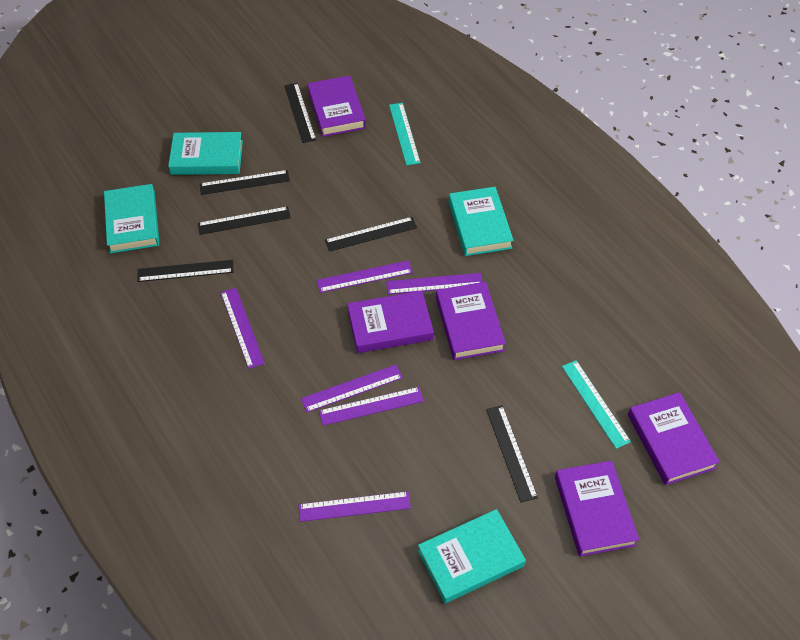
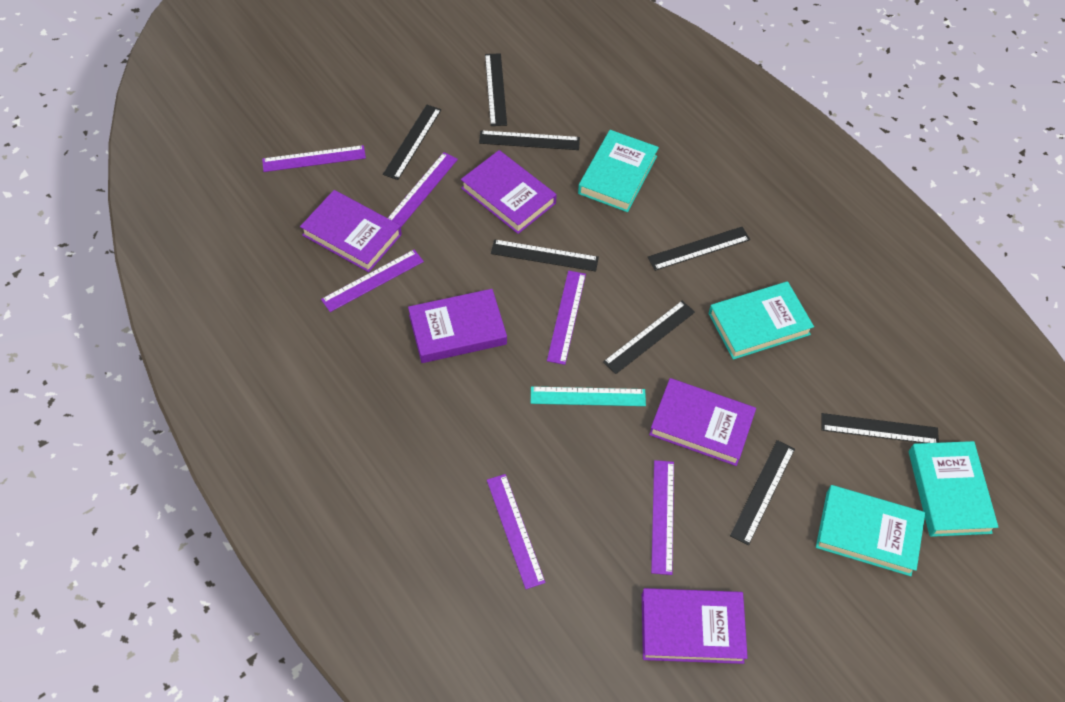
black ruler: 6 -> 8
turquoise ruler: 2 -> 1

